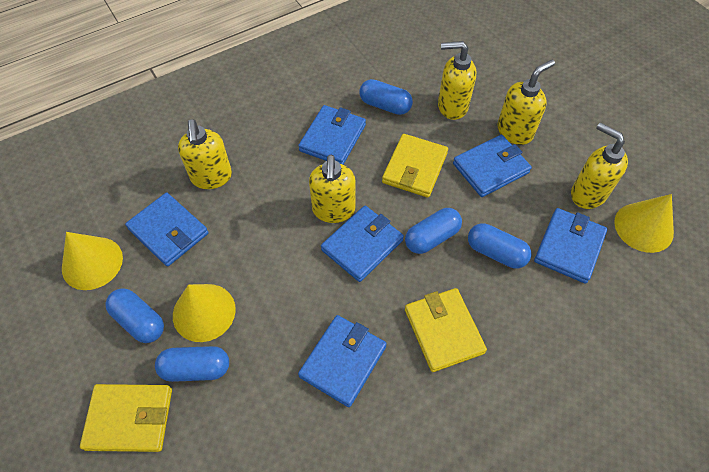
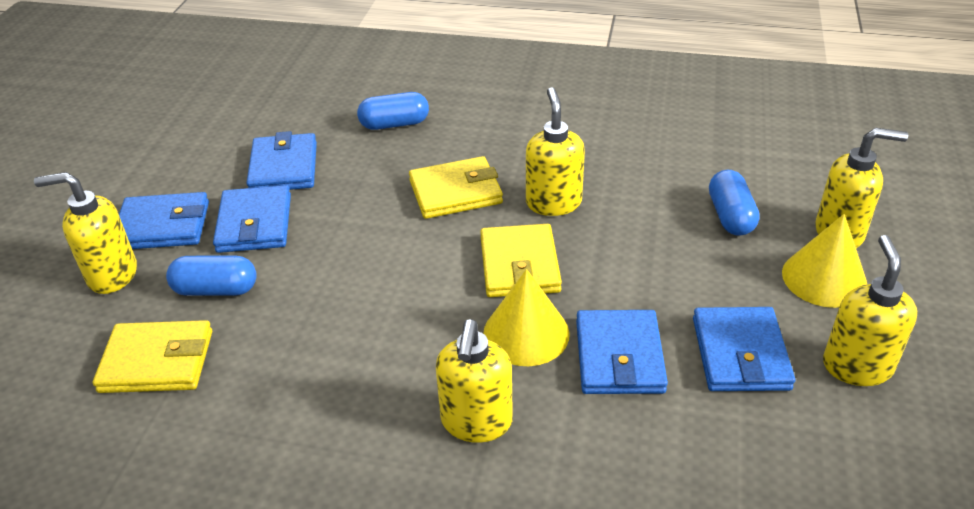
blue capsule: 5 -> 3
blue wallet: 6 -> 5
yellow cone: 3 -> 2

